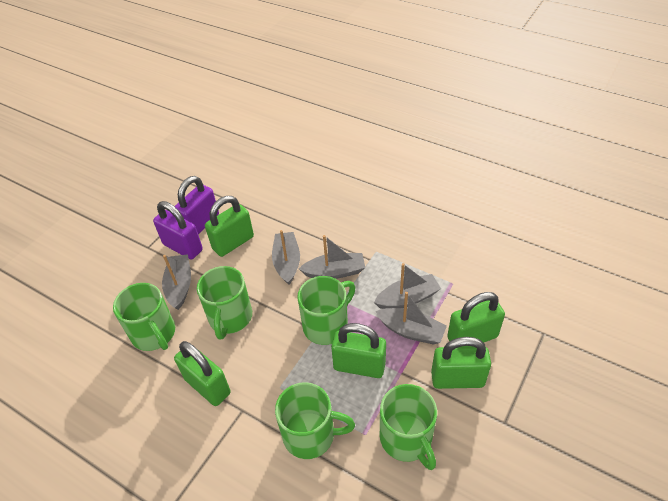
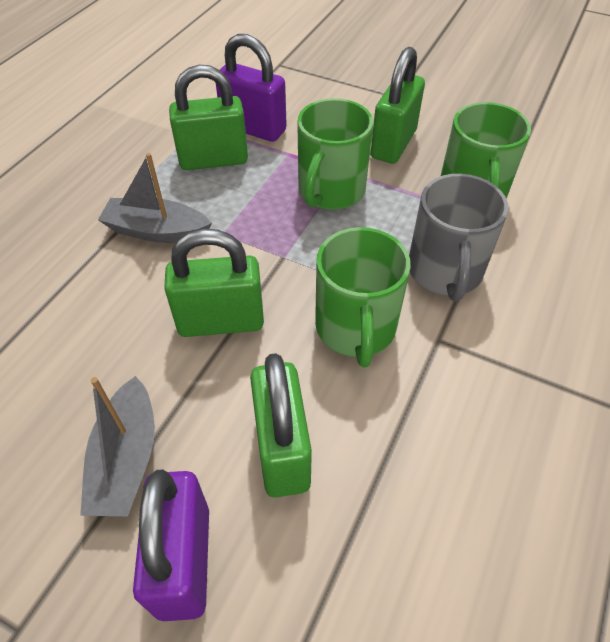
green mug: 5 -> 3
green padlock: 5 -> 4
grey boat: 5 -> 2
grey mug: 0 -> 1

